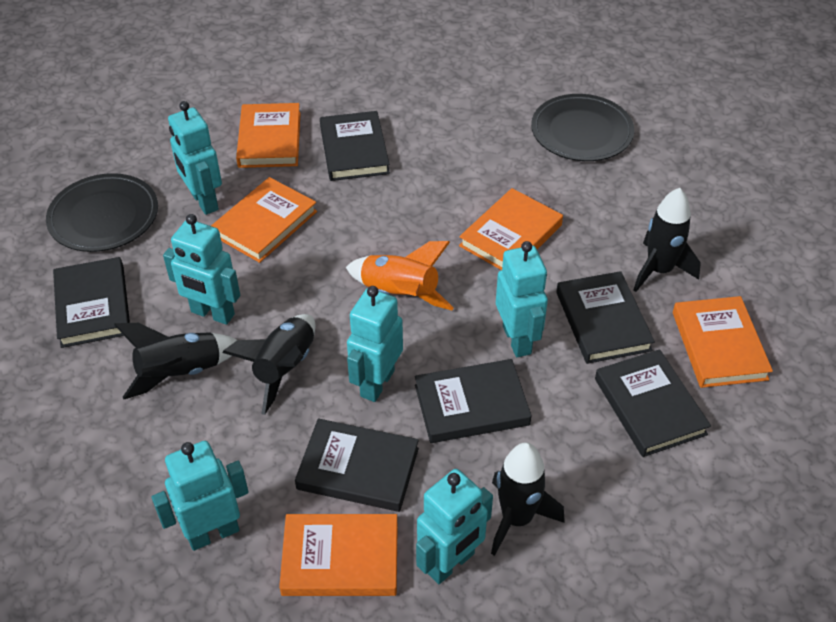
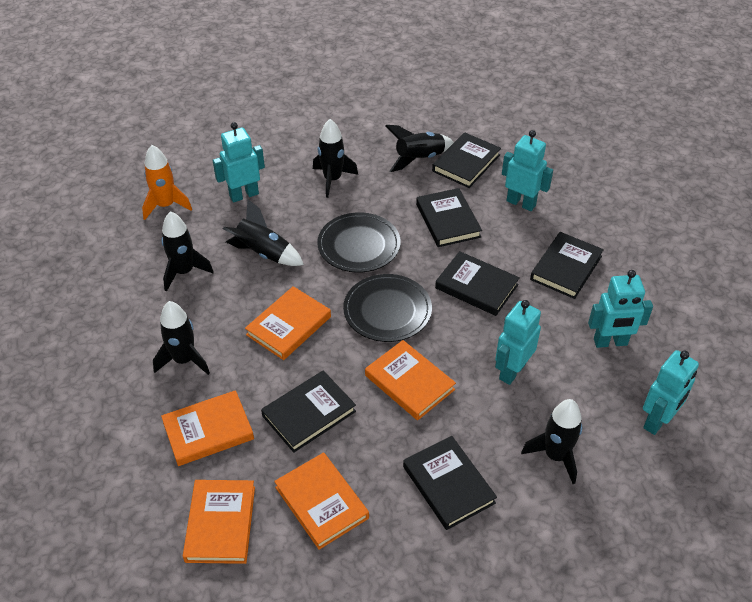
black rocket: 4 -> 6
turquoise robot: 6 -> 5

